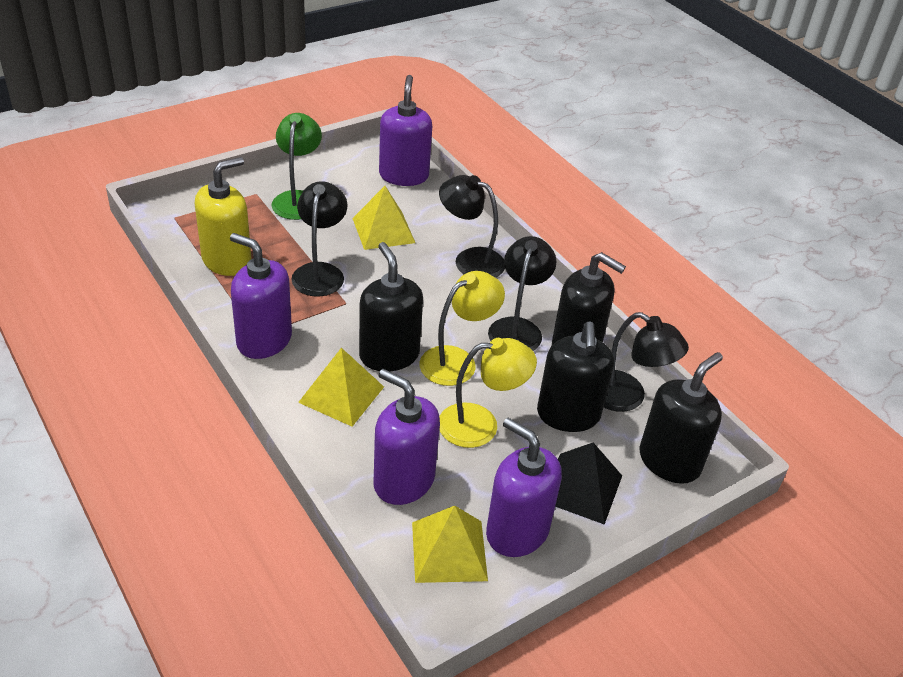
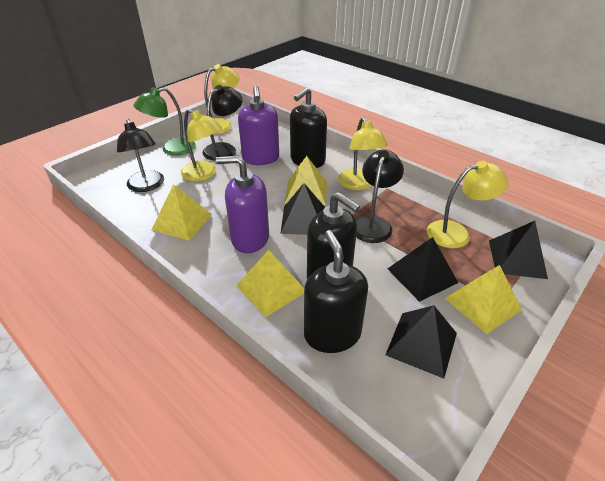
black lamp: 4 -> 3
black pyramid: 1 -> 4
black soap dispenser: 4 -> 3
purple soap dispenser: 4 -> 2
yellow lamp: 2 -> 4
yellow pyramid: 3 -> 4
yellow soap dispenser: 1 -> 0

